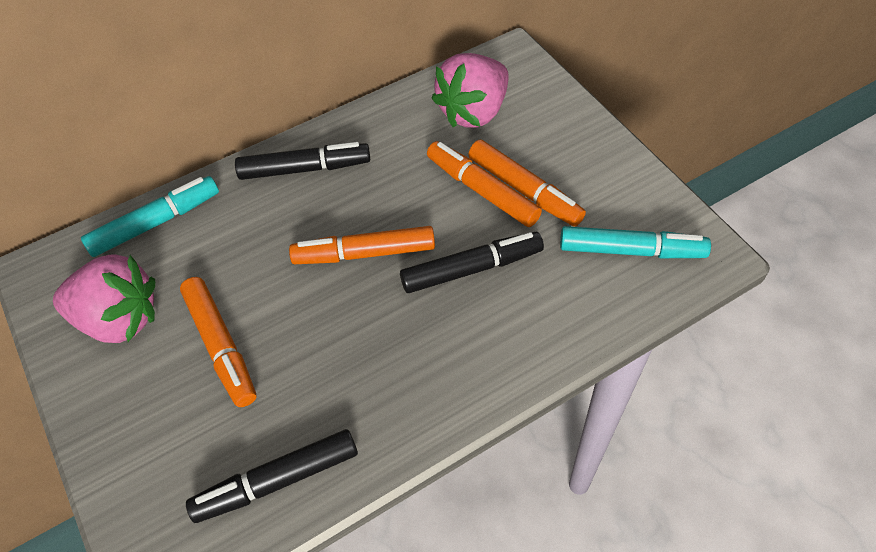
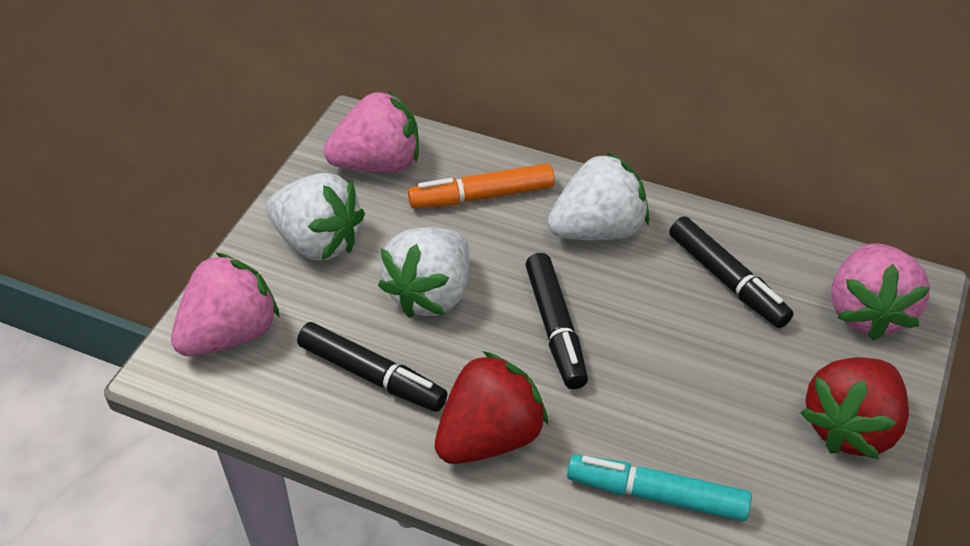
orange marker: 4 -> 1
pink strawberry: 2 -> 3
red strawberry: 0 -> 2
turquoise marker: 2 -> 1
white strawberry: 0 -> 3

